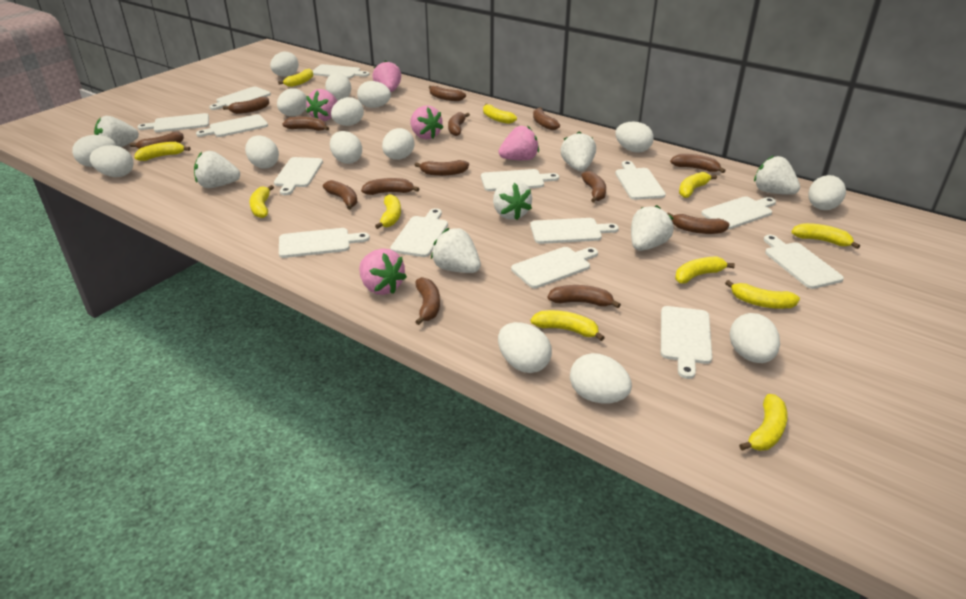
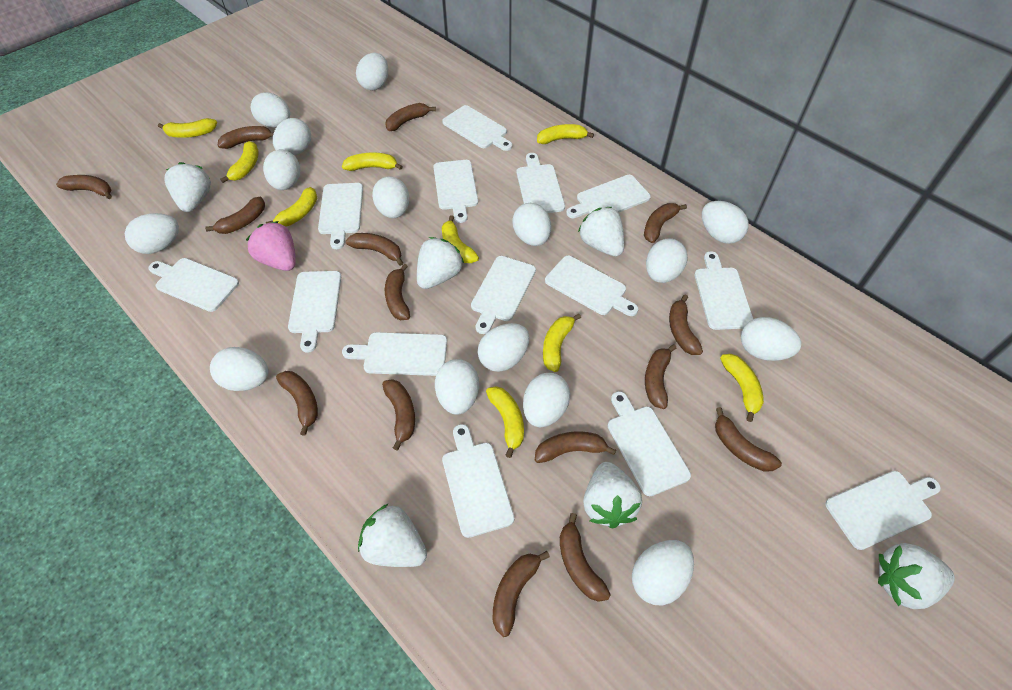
brown banana: 14 -> 15
pink strawberry: 5 -> 1
white strawberry: 7 -> 6
yellow banana: 11 -> 9

